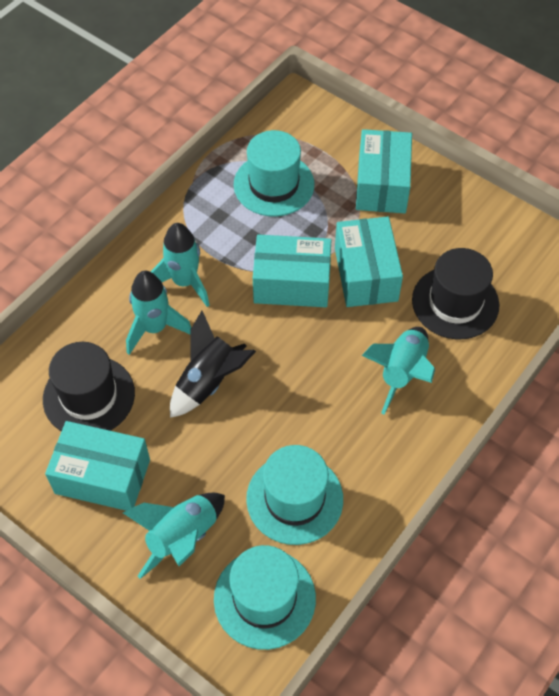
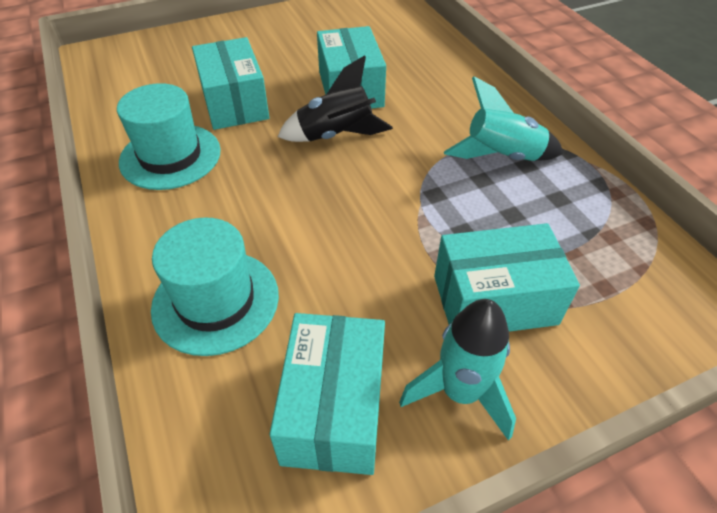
black hat: 2 -> 0
turquoise hat: 3 -> 2
turquoise rocket: 4 -> 2

